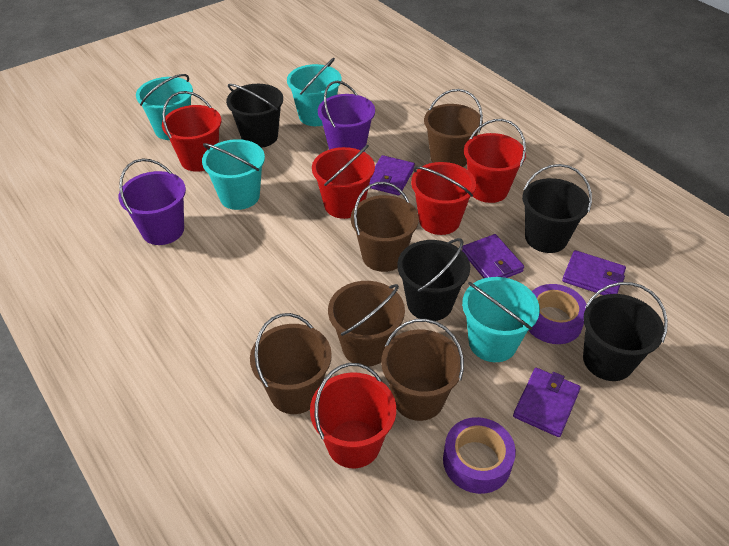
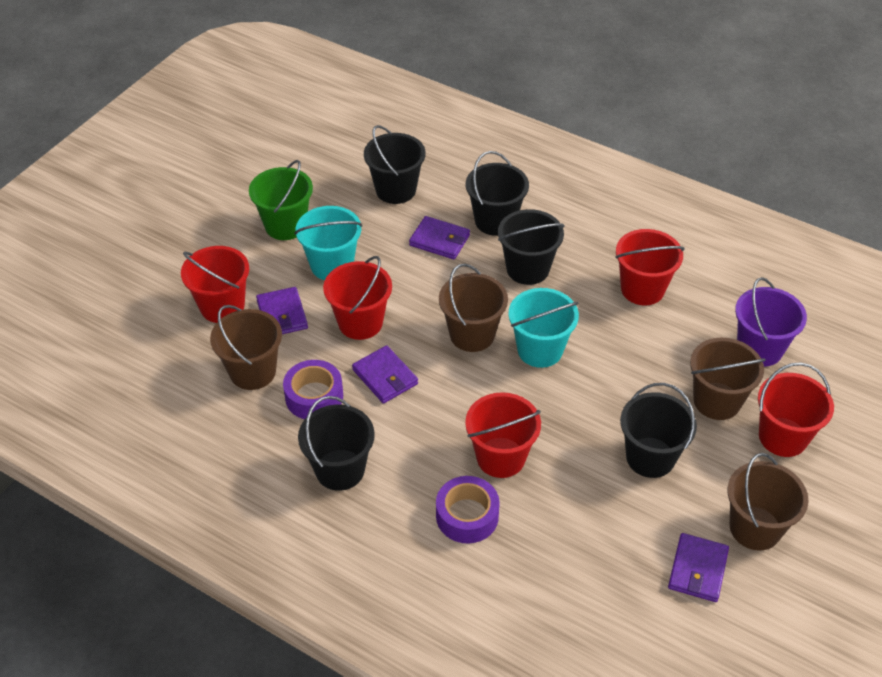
black bucket: 4 -> 5
brown bucket: 5 -> 4
green bucket: 0 -> 1
purple bucket: 2 -> 1
turquoise bucket: 4 -> 2

